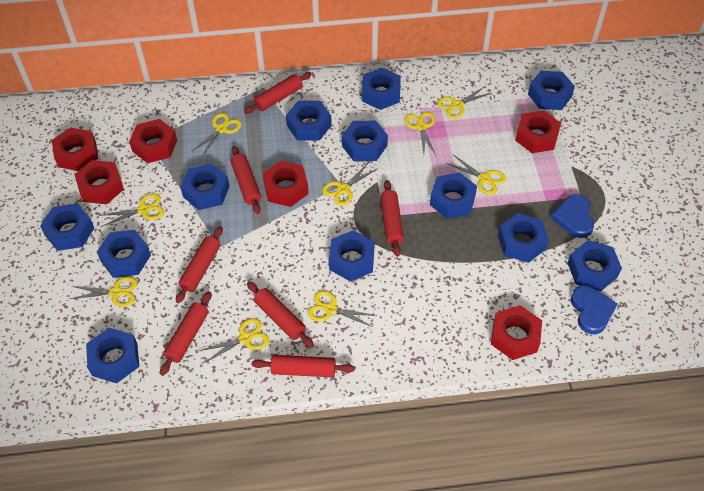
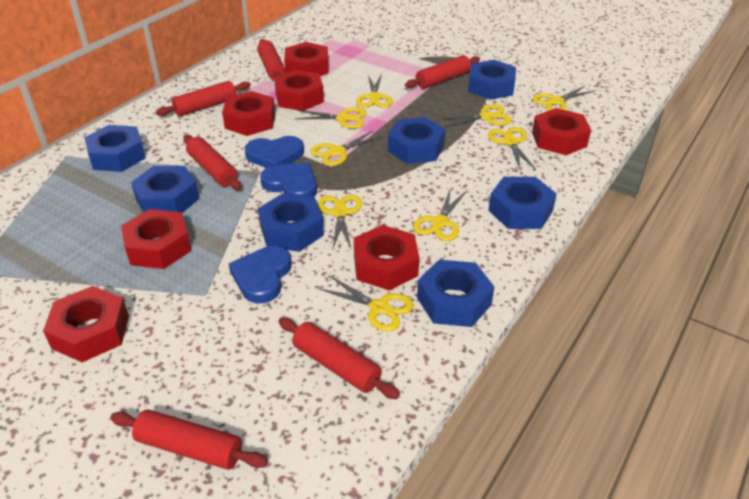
blue heart: 2 -> 3
blue nut: 12 -> 7
red nut: 6 -> 7
red rolling pin: 7 -> 6

